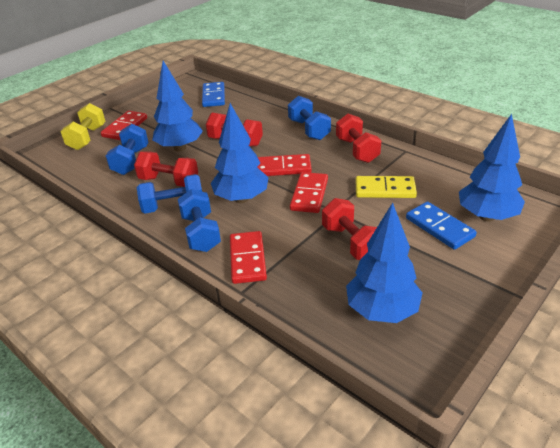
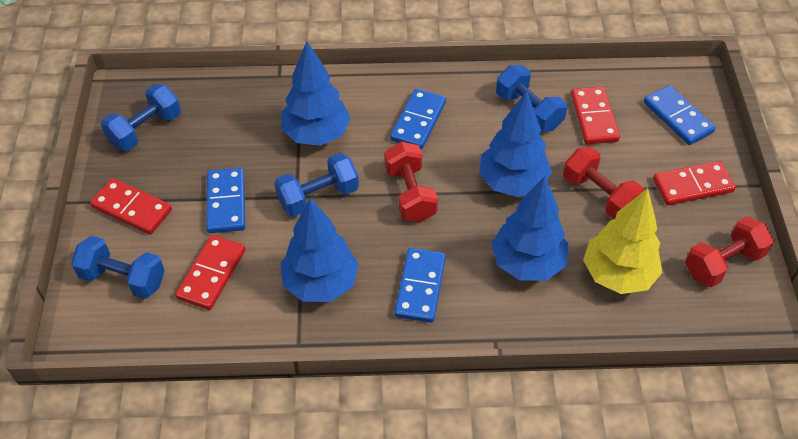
blue domino: 2 -> 4
red dumbbell: 4 -> 3
yellow domino: 1 -> 0
yellow dumbbell: 1 -> 0
yellow tree: 0 -> 1

